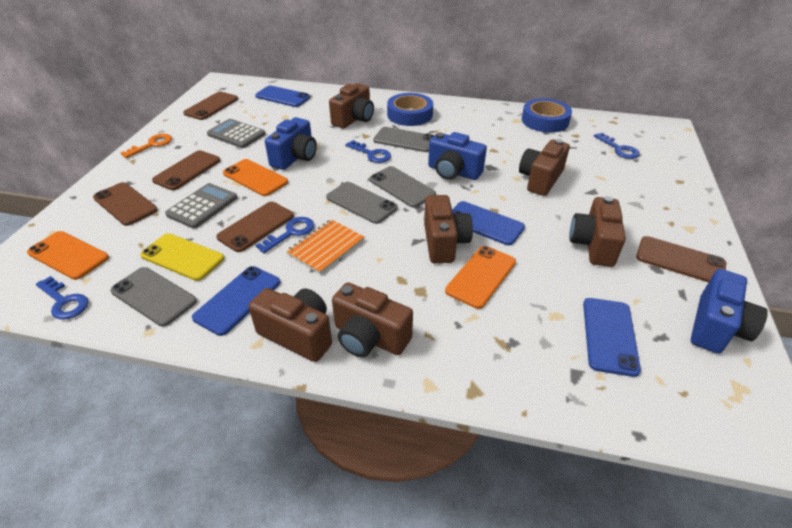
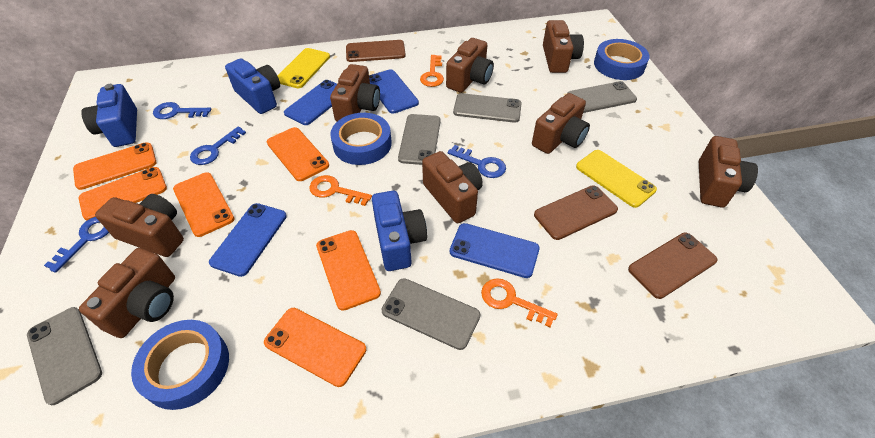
blue tape: 2 -> 3
brown camera: 6 -> 8
brown phone: 5 -> 3
grey calculator: 2 -> 0
grey phone: 4 -> 5
orange key: 1 -> 3
orange notebook: 1 -> 0
orange phone: 3 -> 6
yellow phone: 1 -> 2

